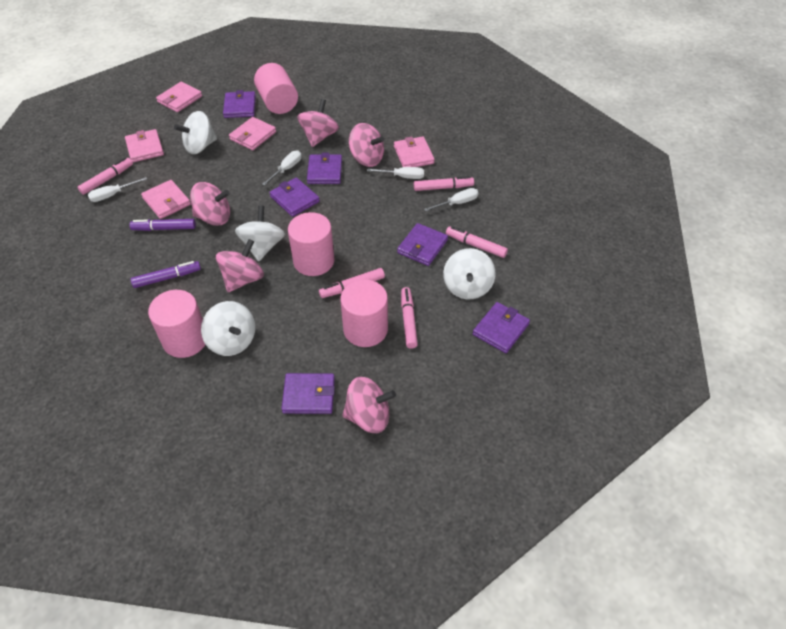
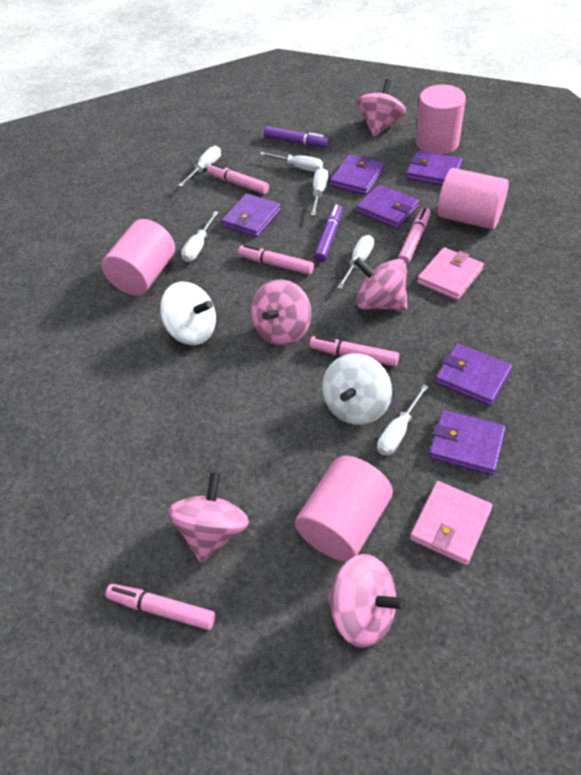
pink wallet: 5 -> 2
white screwdriver: 4 -> 6
white spinning top: 4 -> 2

